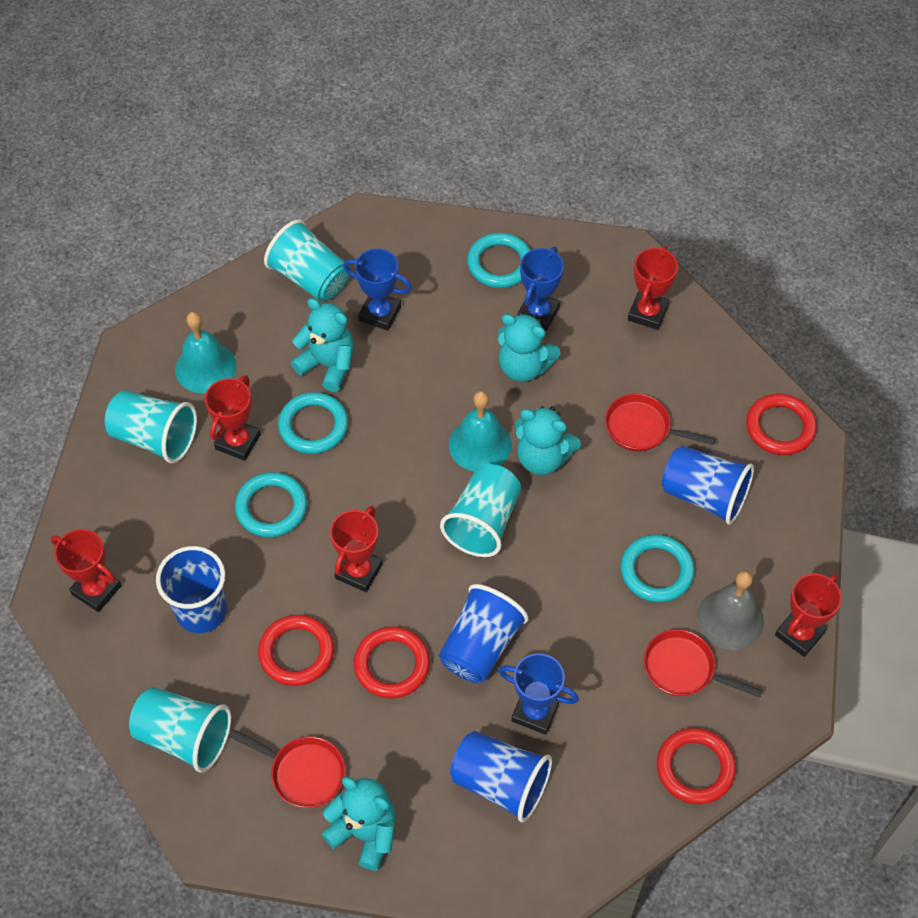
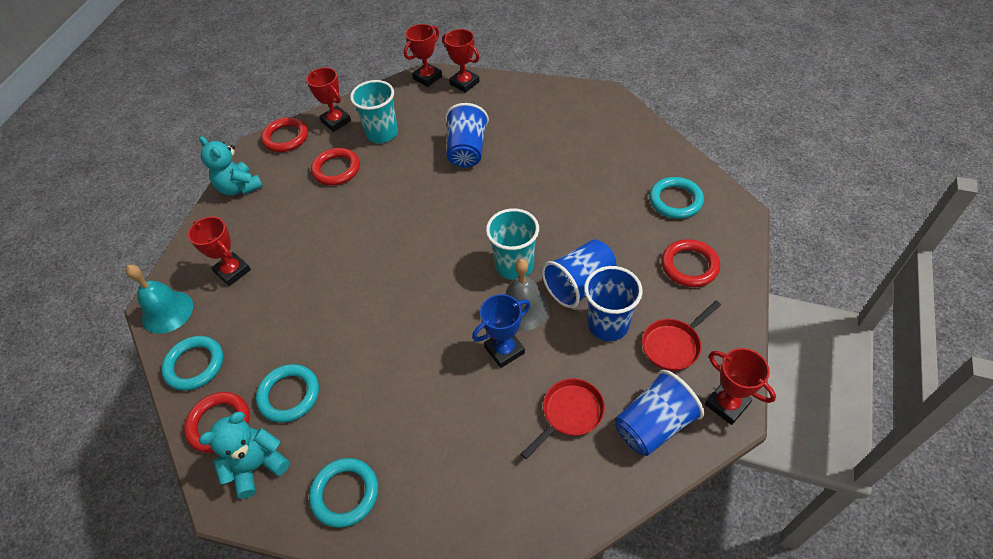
blue trophy: 3 -> 1
red pan: 3 -> 2
turquoise bell: 2 -> 1
turquoise cup: 4 -> 2
turquoise teddy bear: 4 -> 2

